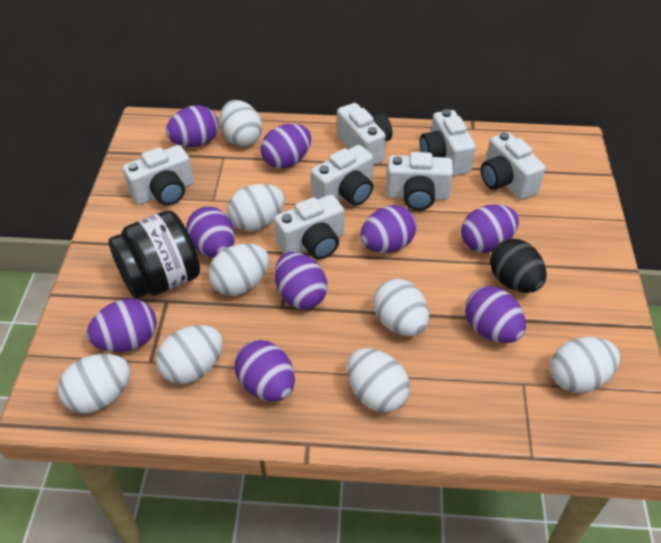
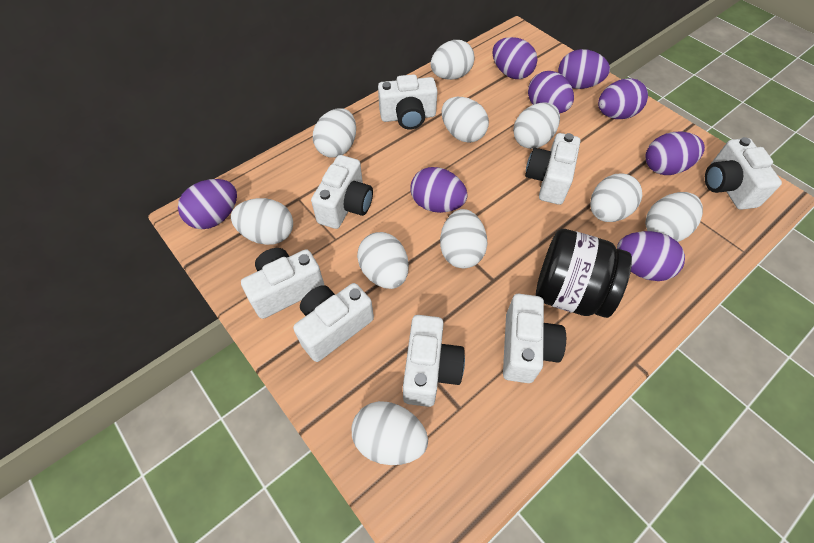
black egg: 1 -> 0
purple egg: 9 -> 8
white camera: 7 -> 8
white egg: 8 -> 10

